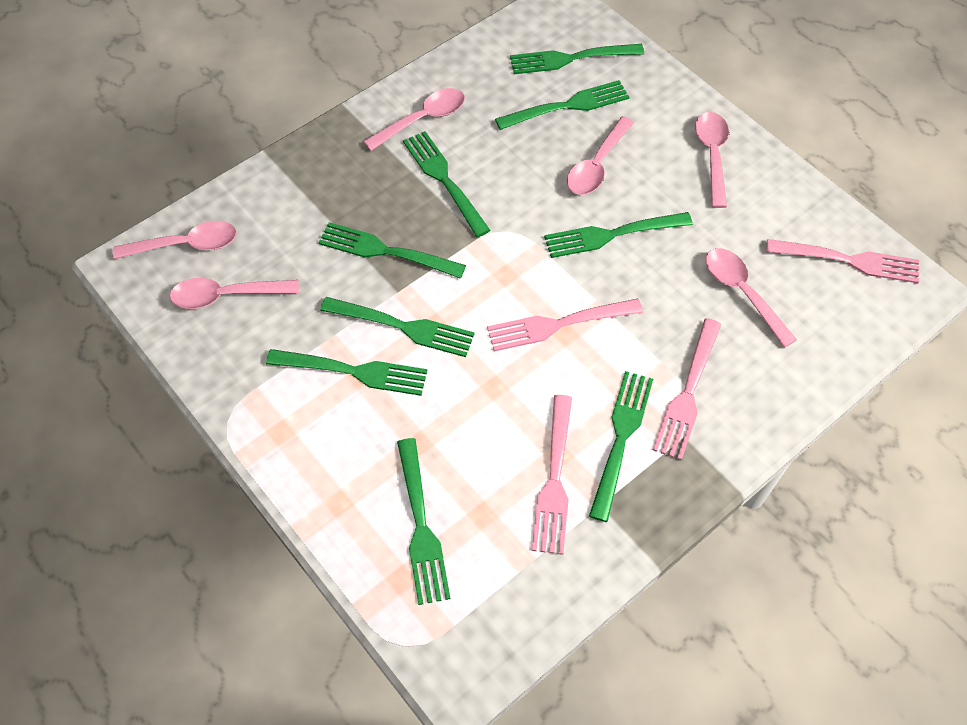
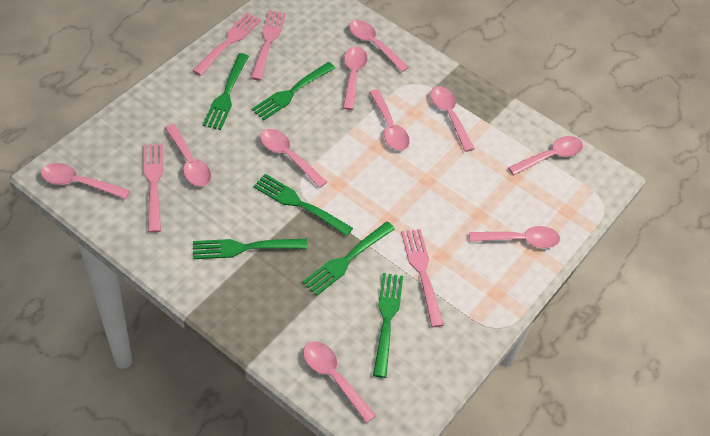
green fork: 9 -> 6
pink spoon: 6 -> 10

